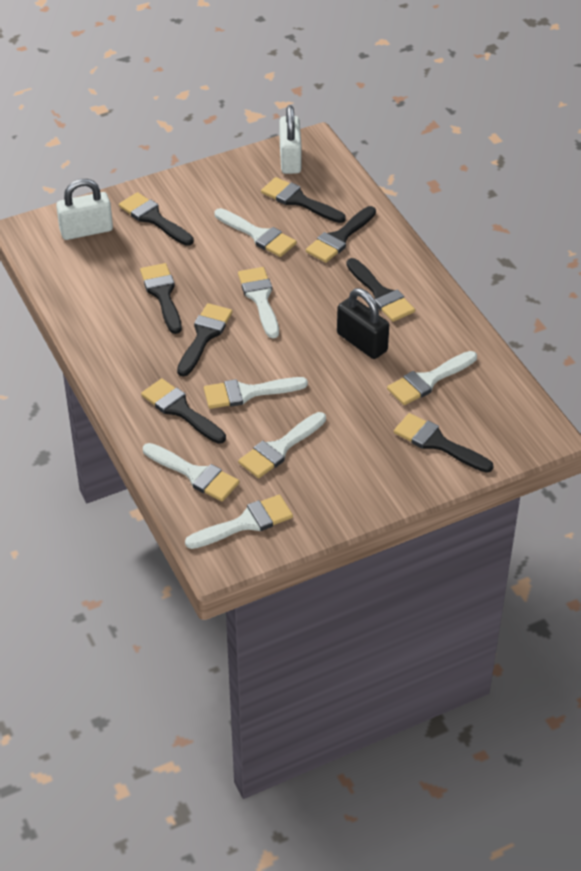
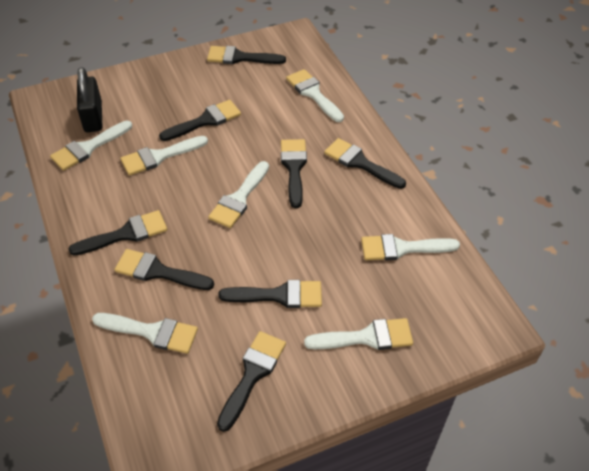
white padlock: 2 -> 0

